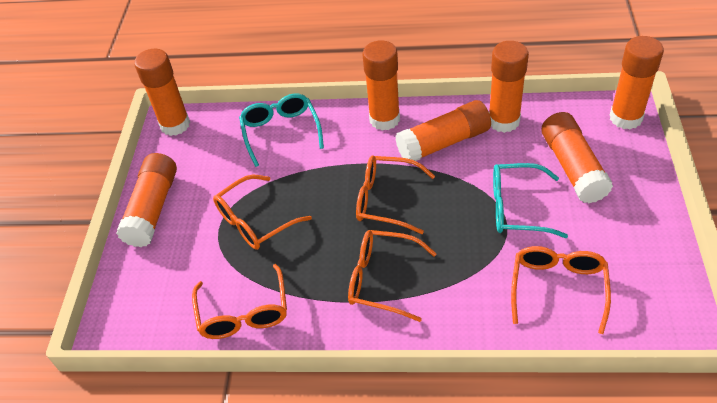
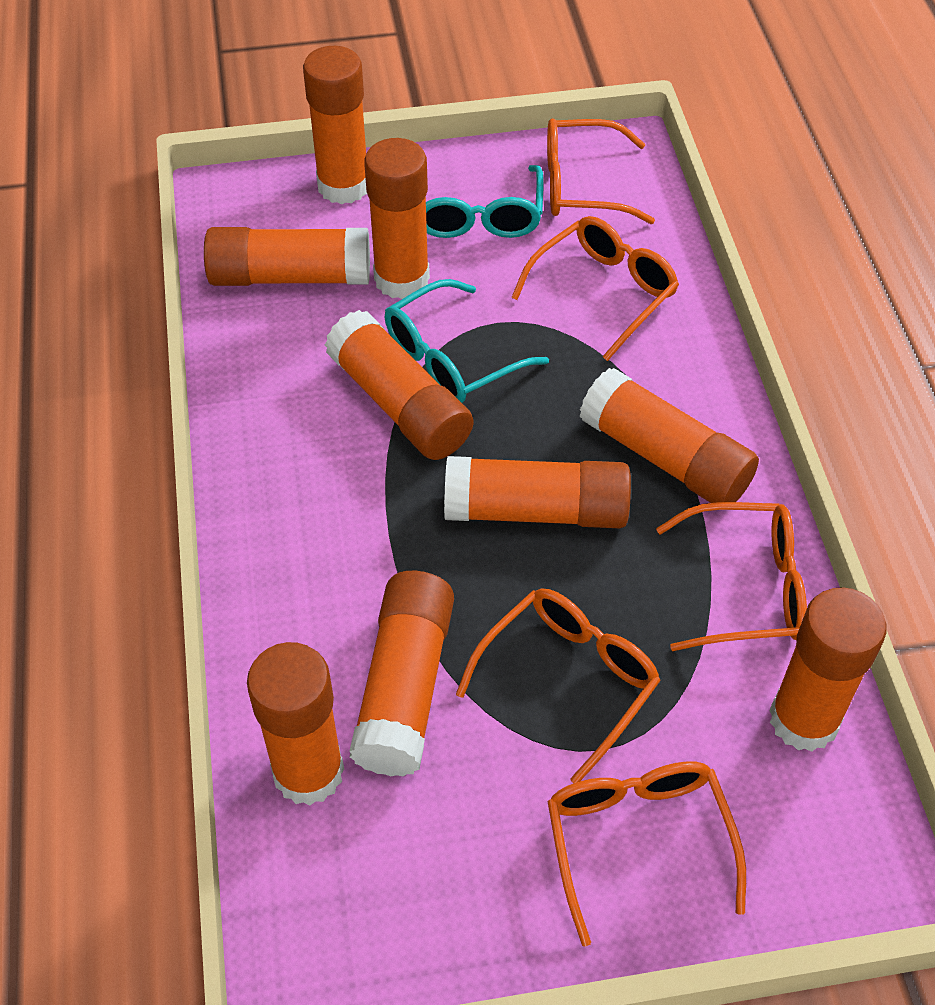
orange glue stick: 7 -> 9

